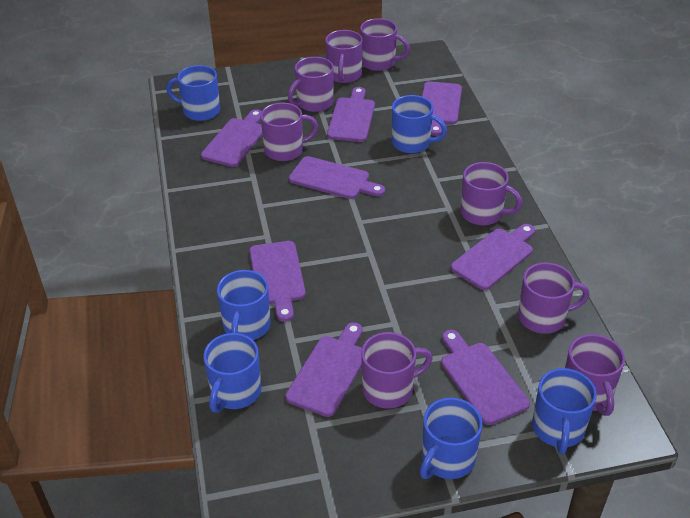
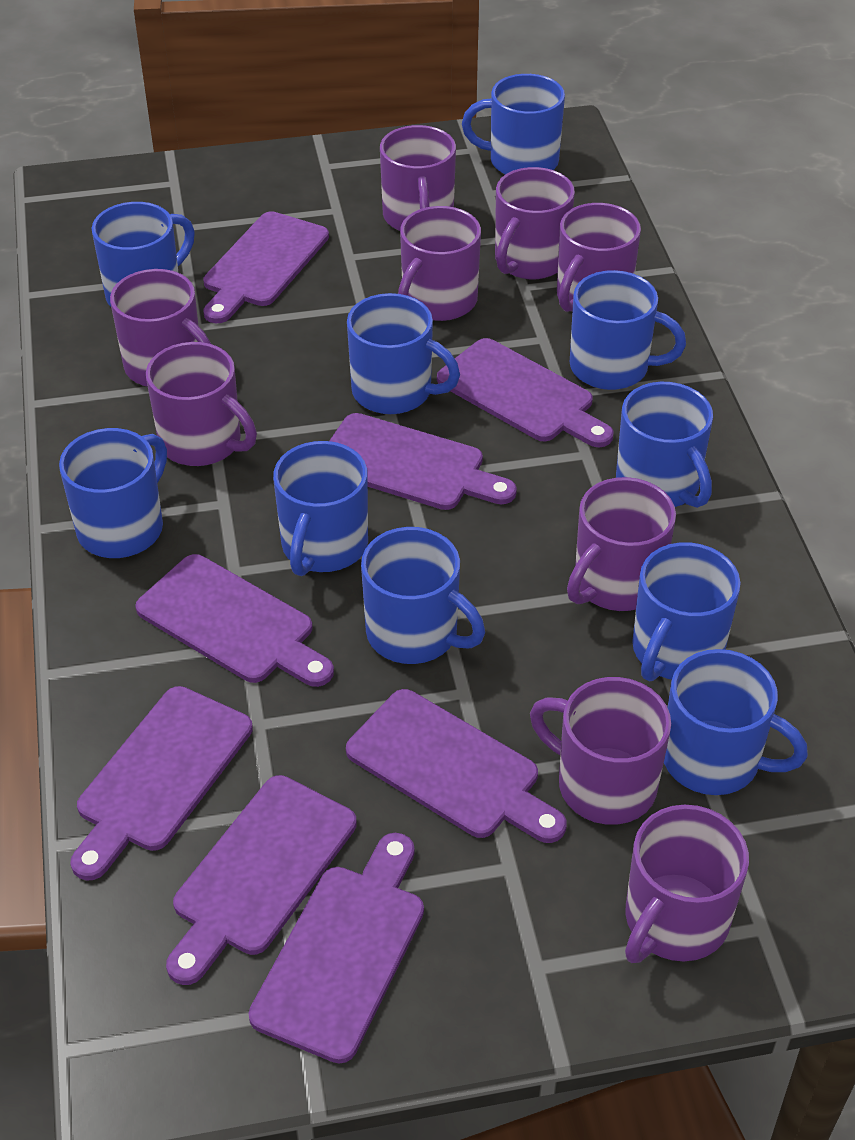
blue mug: 6 -> 10
purple mug: 8 -> 9

